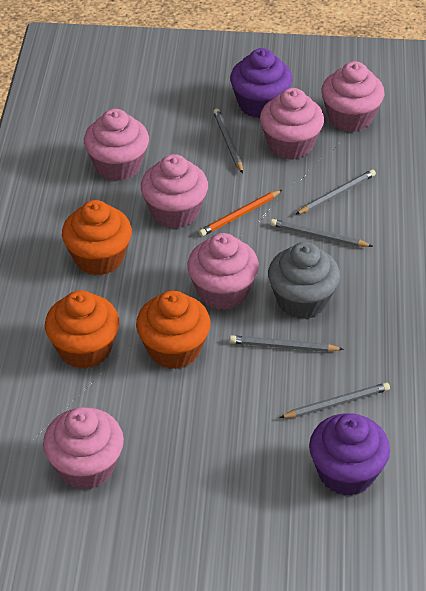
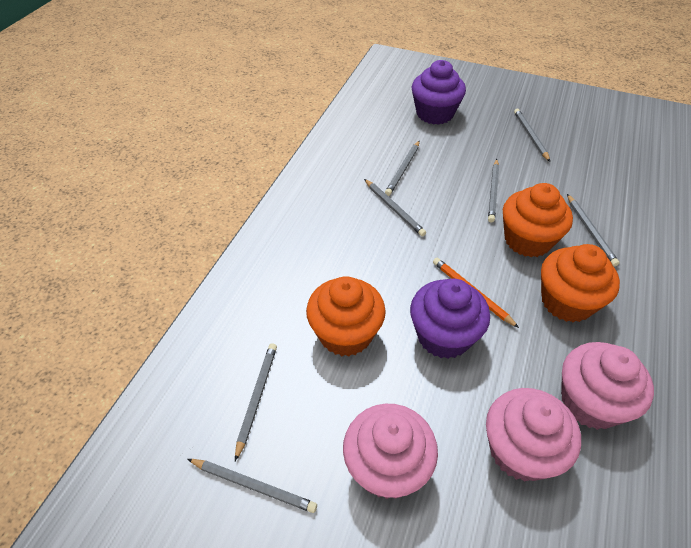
grey cupcake: 1 -> 0
grey pencil: 5 -> 7
pink cupcake: 6 -> 3

